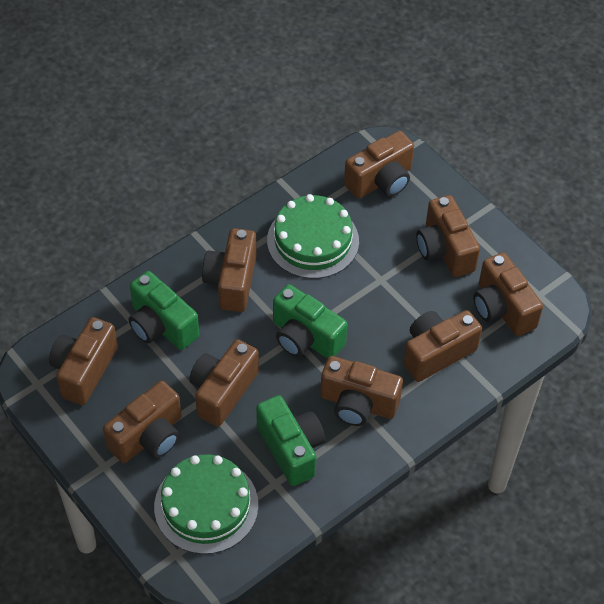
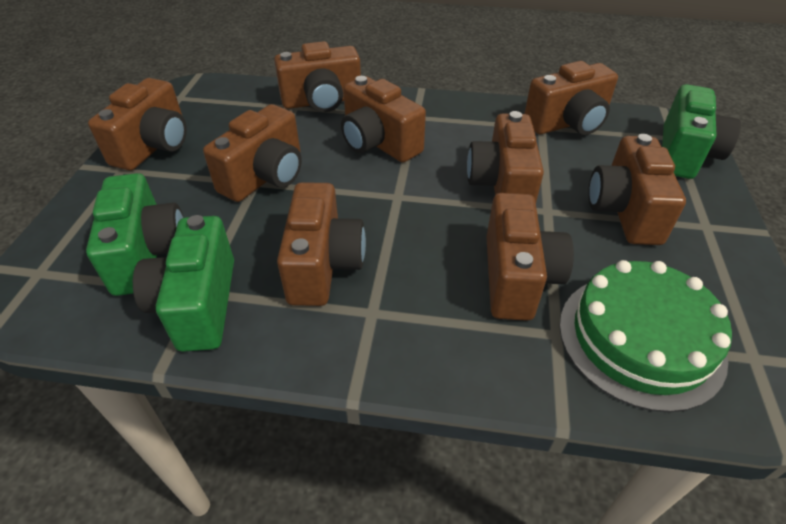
green cake: 2 -> 1

